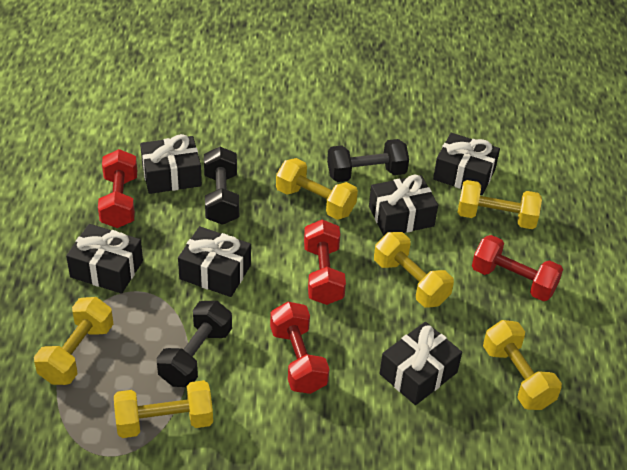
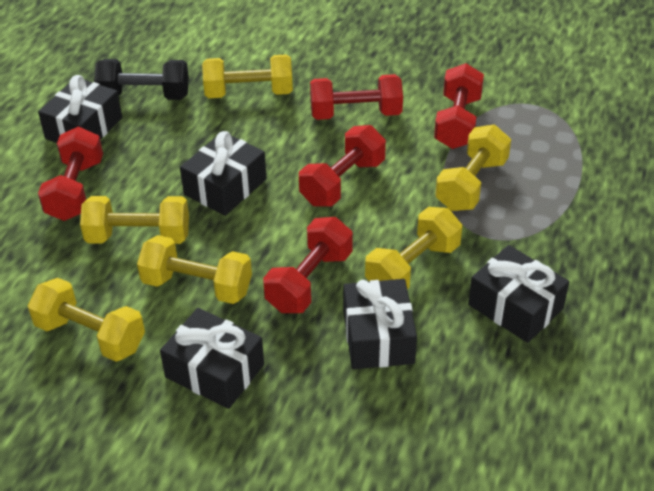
black dumbbell: 3 -> 1
black gift: 6 -> 5
red dumbbell: 4 -> 5

